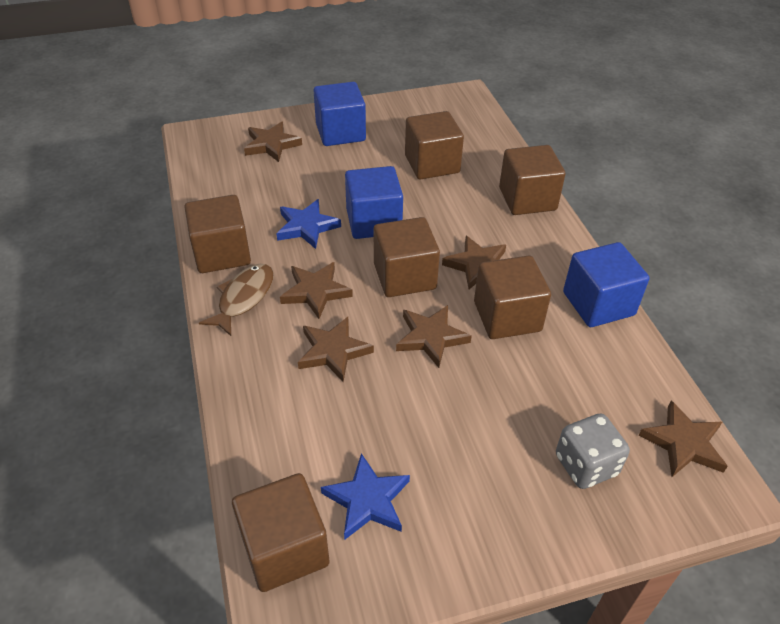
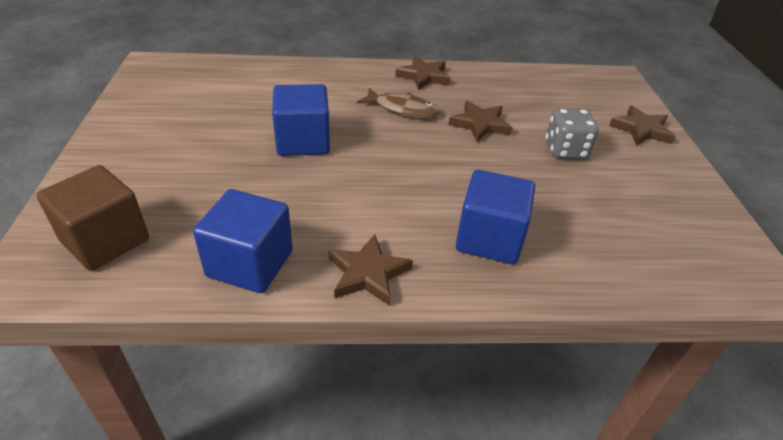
blue star: 2 -> 0
brown cube: 6 -> 1
brown star: 6 -> 4

